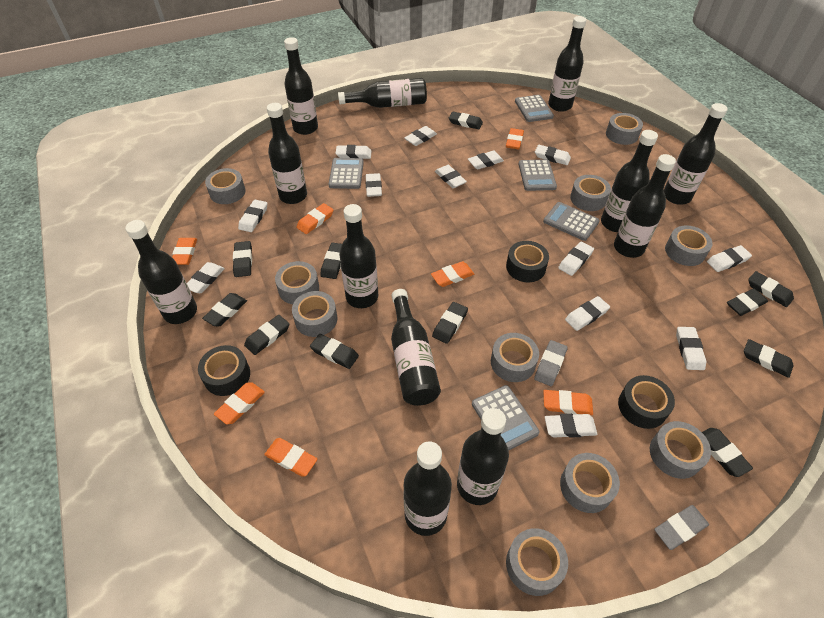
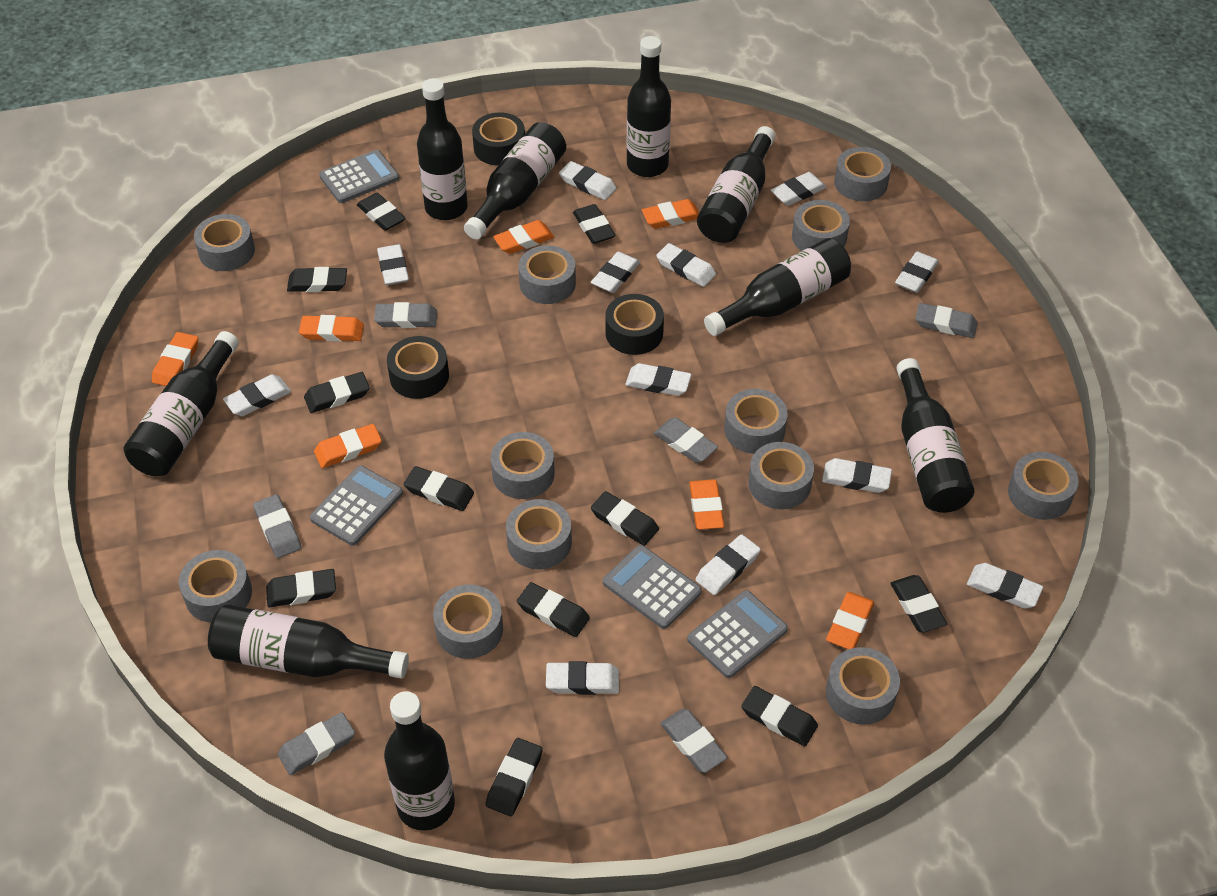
black bottle: 12 -> 9
grey calculator: 5 -> 4
grey eraser: 2 -> 6
grey tape: 10 -> 12
white eraser: 13 -> 12

